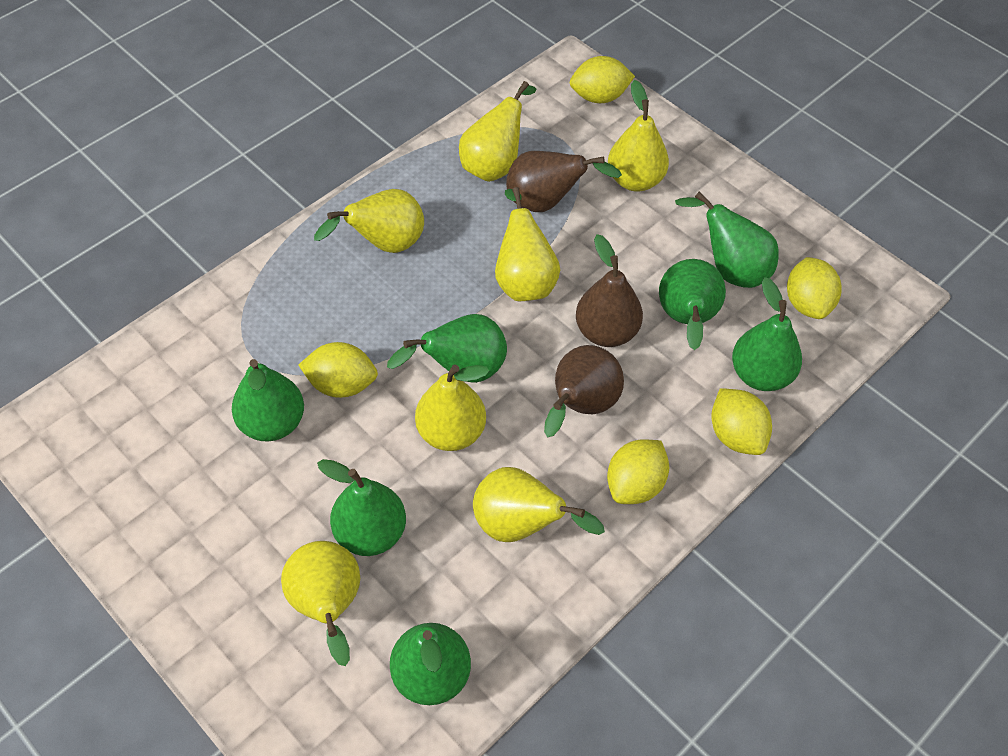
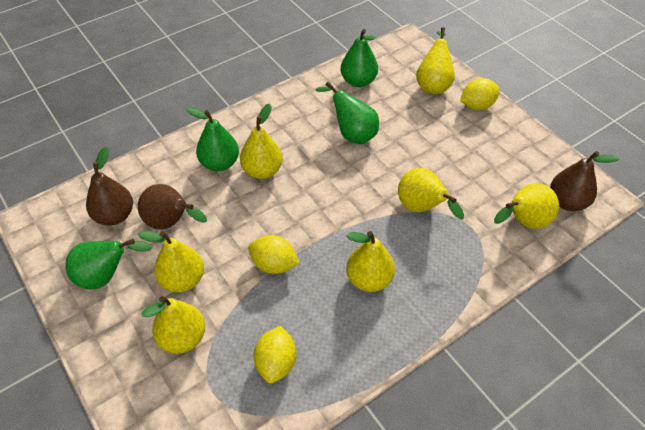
green pear: 7 -> 4
yellow lemon: 5 -> 3

